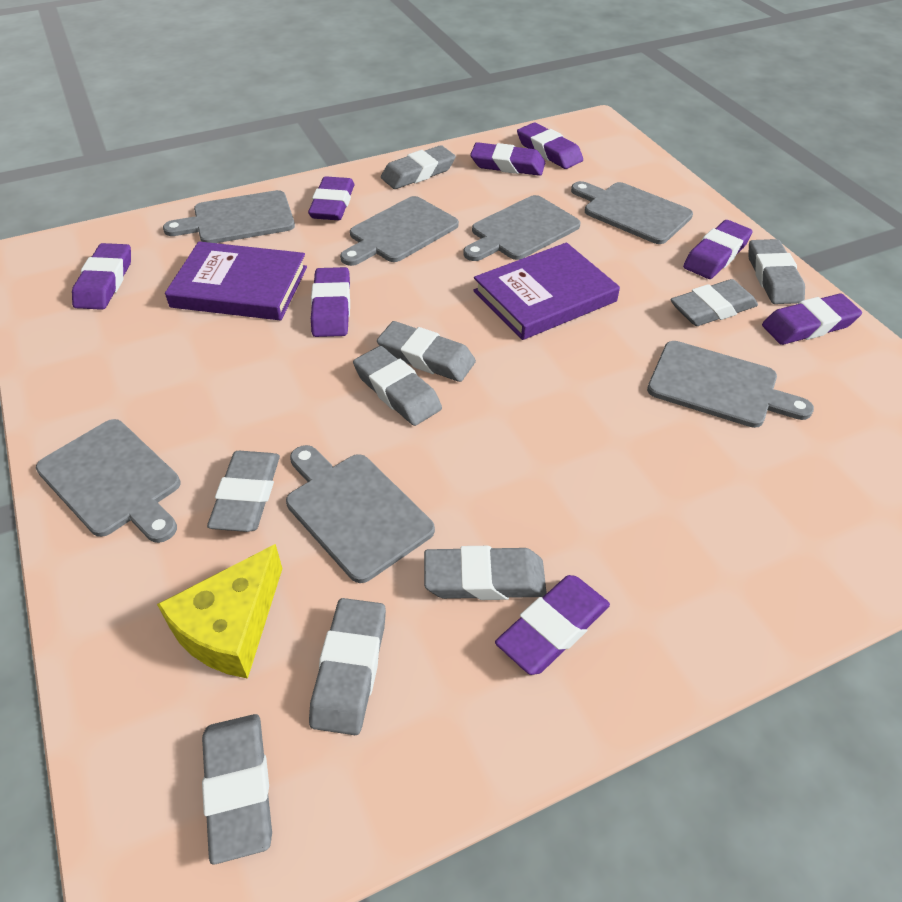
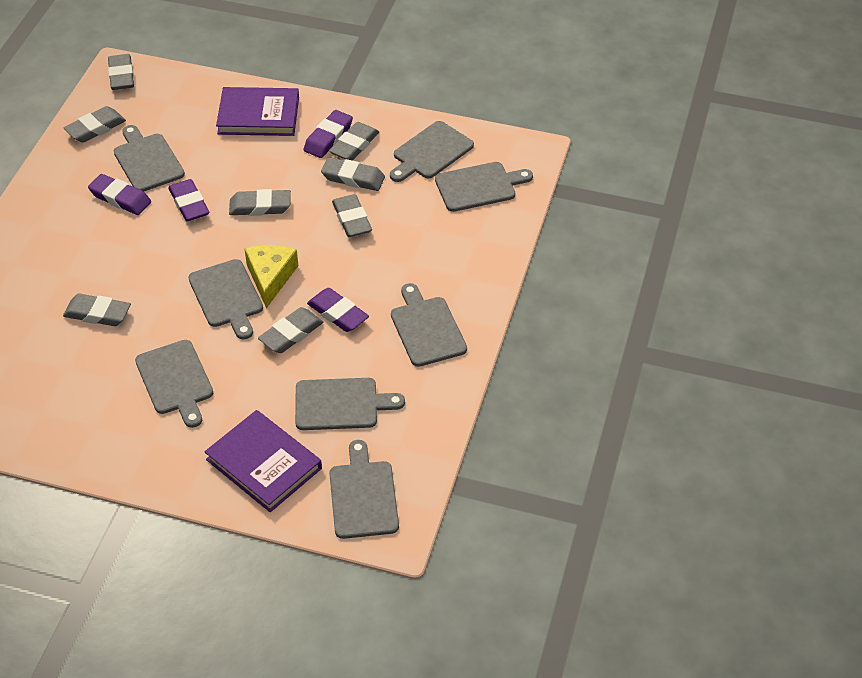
grey cutting board: 7 -> 8
grey eraser: 9 -> 8
purple eraser: 8 -> 4

